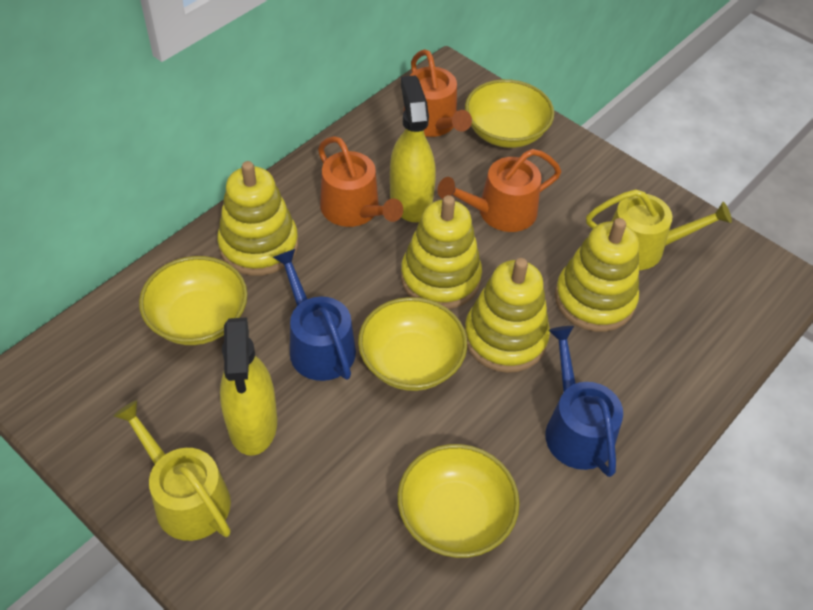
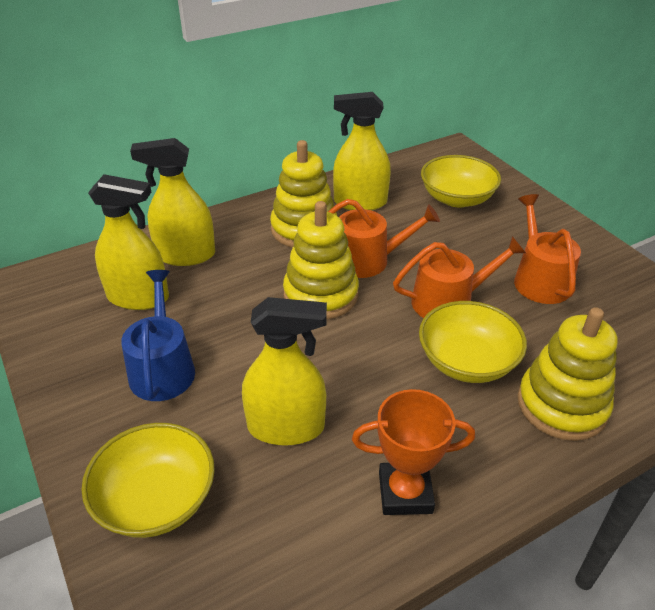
blue watering can: 2 -> 1
orange trophy: 0 -> 1
yellow bowl: 4 -> 3
yellow spray bottle: 2 -> 4
yellow stacking toy: 4 -> 3
yellow watering can: 2 -> 0

